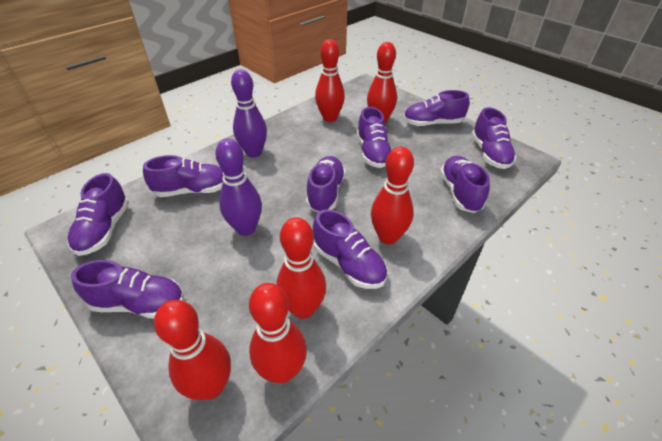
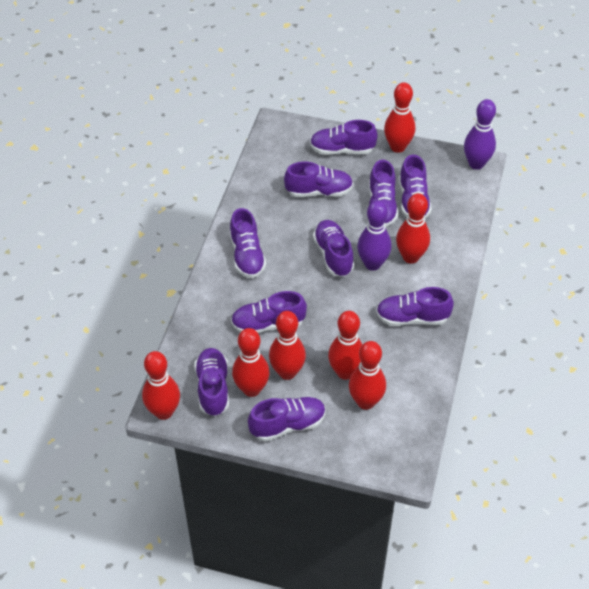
purple shoe: 9 -> 10
red bowling pin: 6 -> 7

